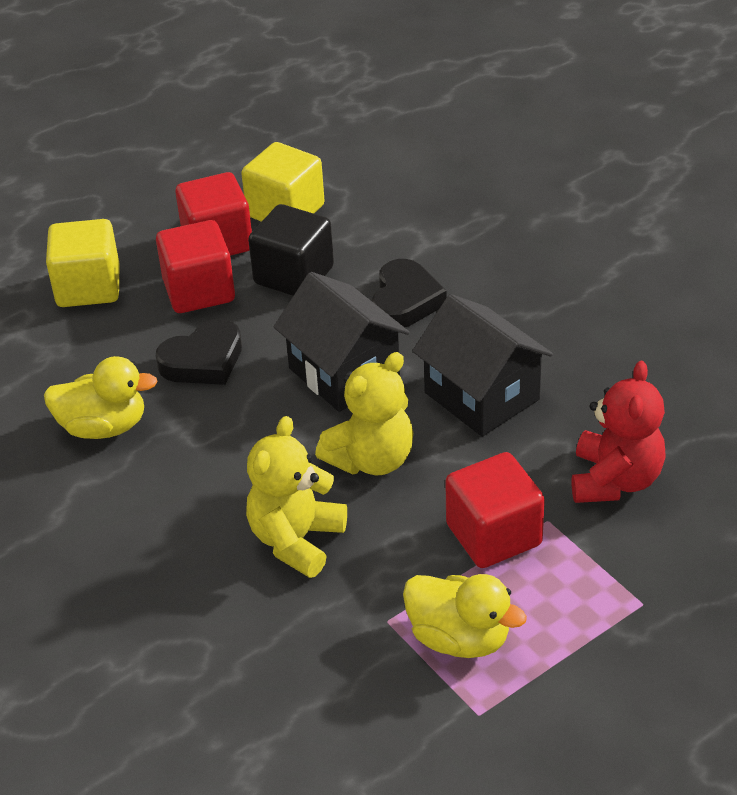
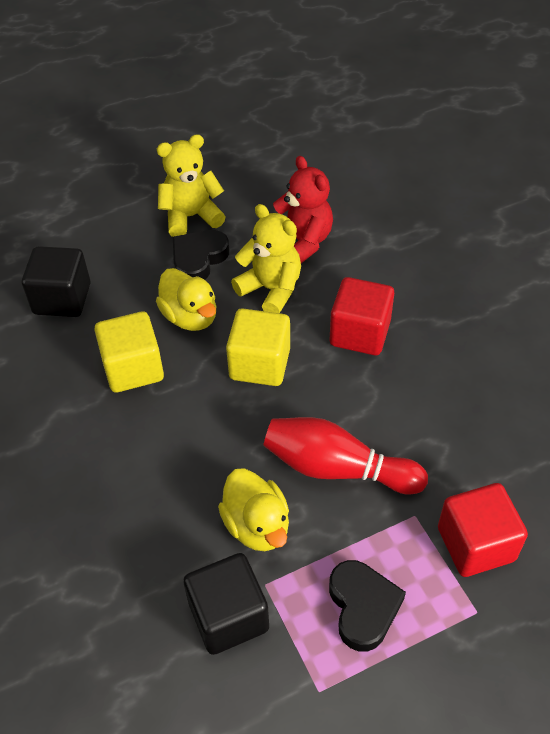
black cube: 1 -> 2
black house: 2 -> 0
red bowling pin: 0 -> 1
red cube: 3 -> 2

